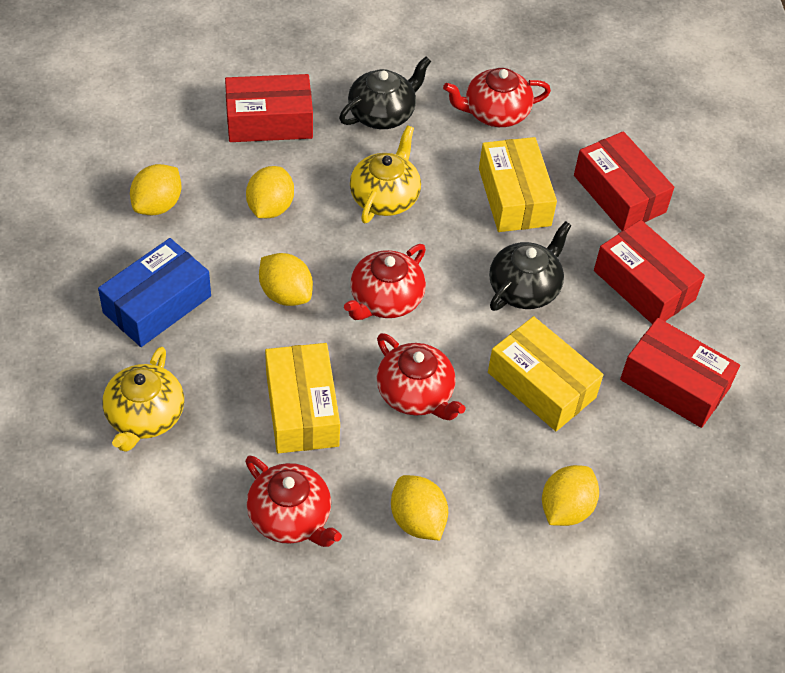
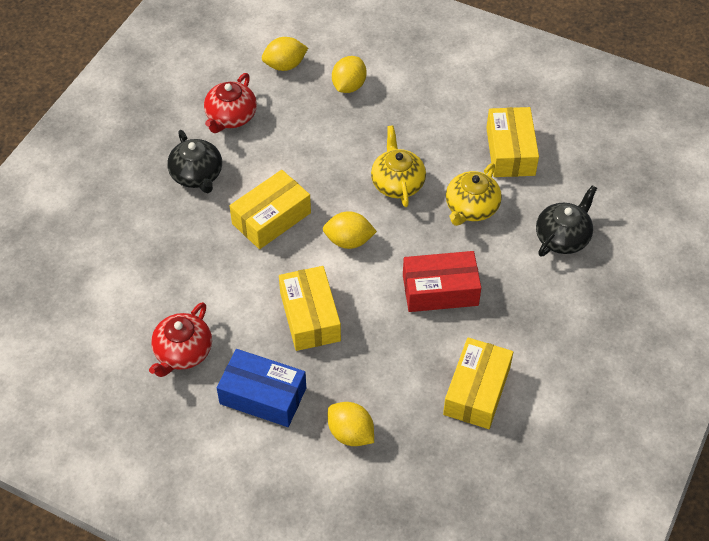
red box: 4 -> 1
red teapot: 4 -> 2
yellow box: 3 -> 4
yellow lemon: 5 -> 4

